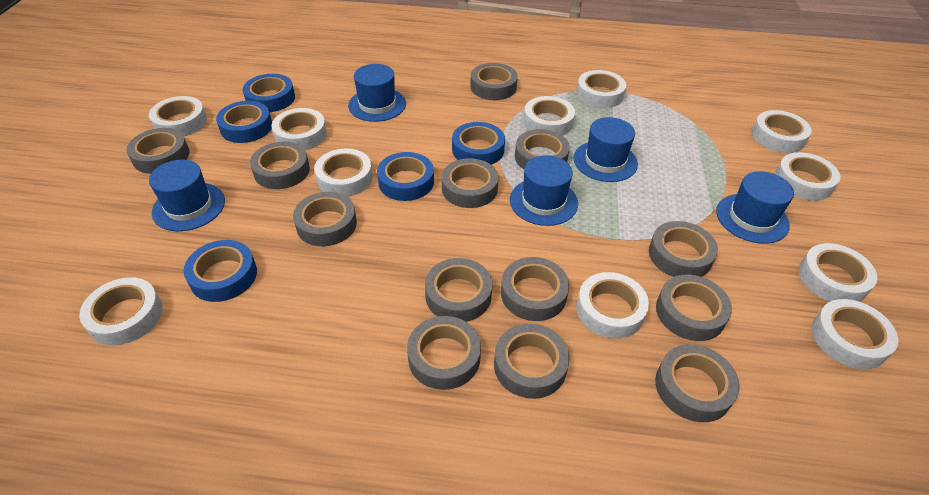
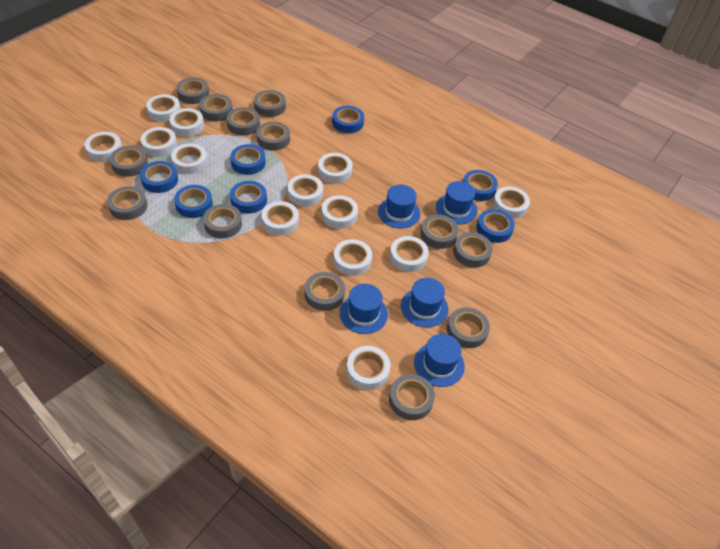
blue tape: 5 -> 7
white tape: 11 -> 13

